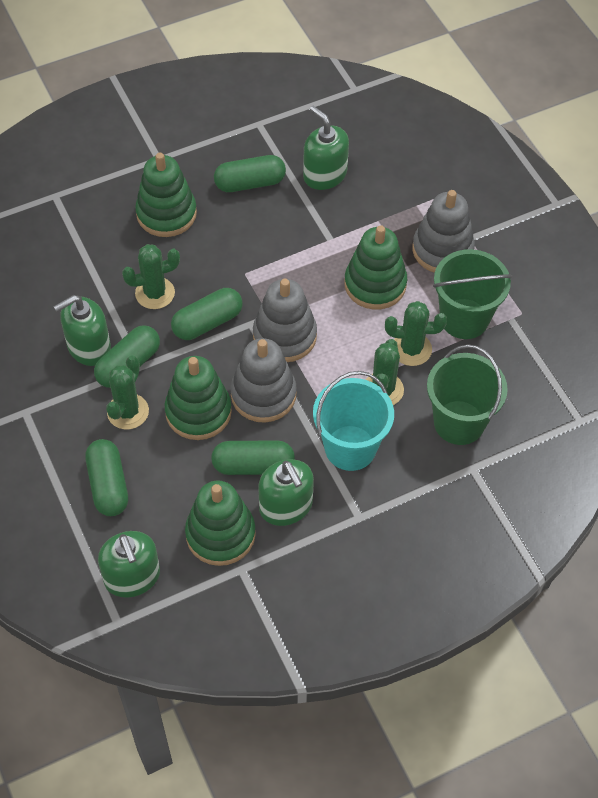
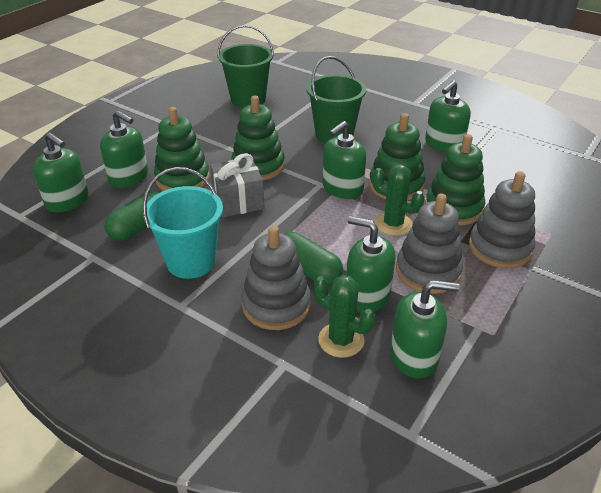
green cactus: 4 -> 2
green capsule: 5 -> 2
green soap dispenser: 4 -> 6
grey gift: 0 -> 1

